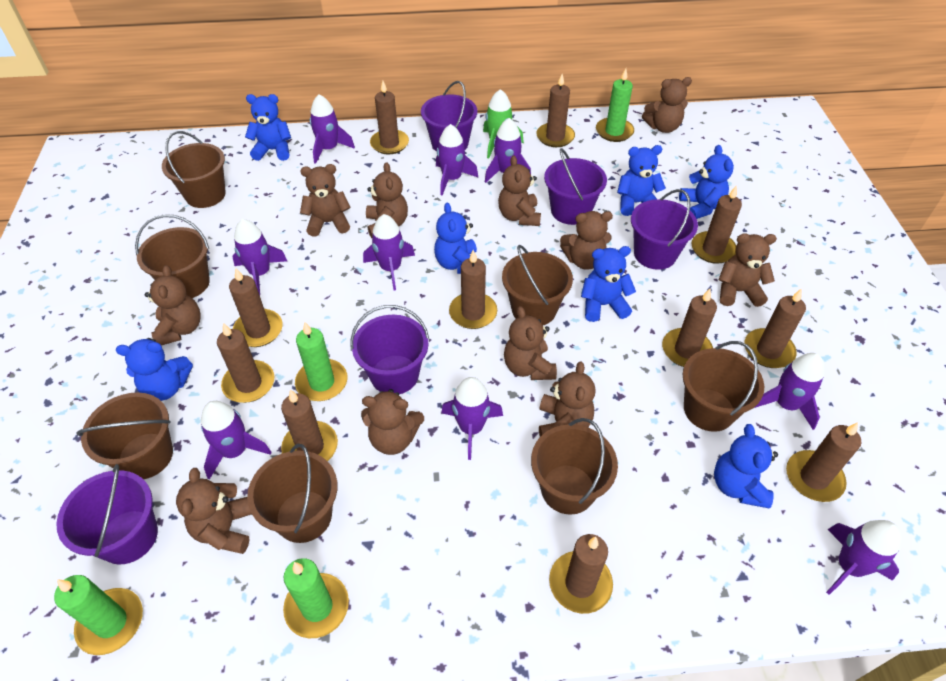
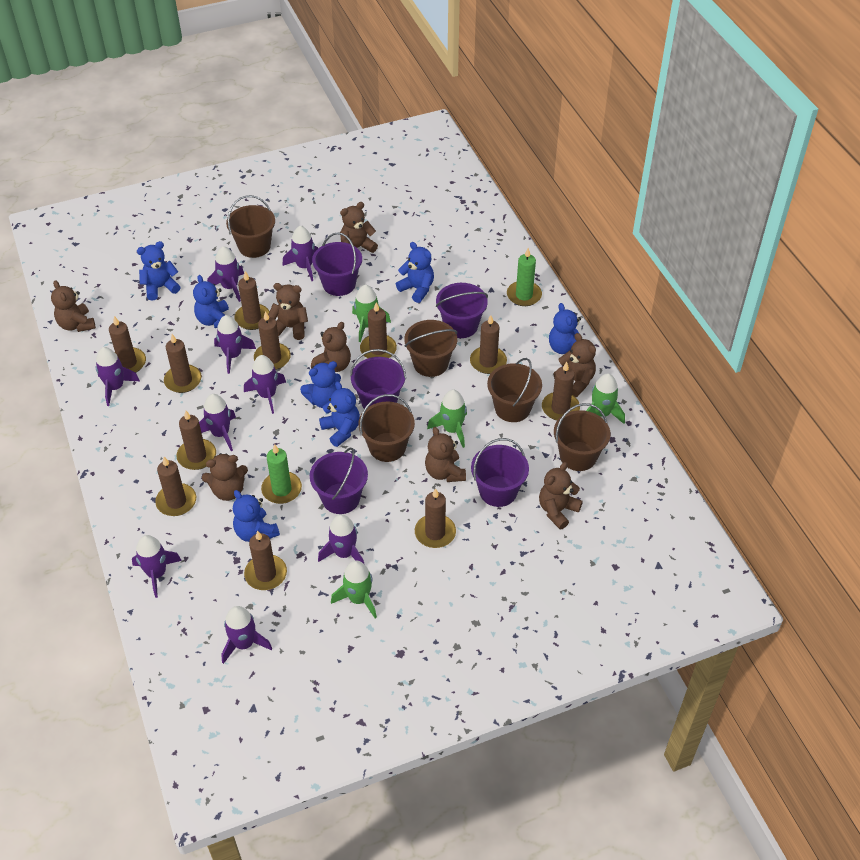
brown bucket: 7 -> 5
brown teddy bear: 11 -> 8
green candle: 4 -> 2
green rocket: 1 -> 4

